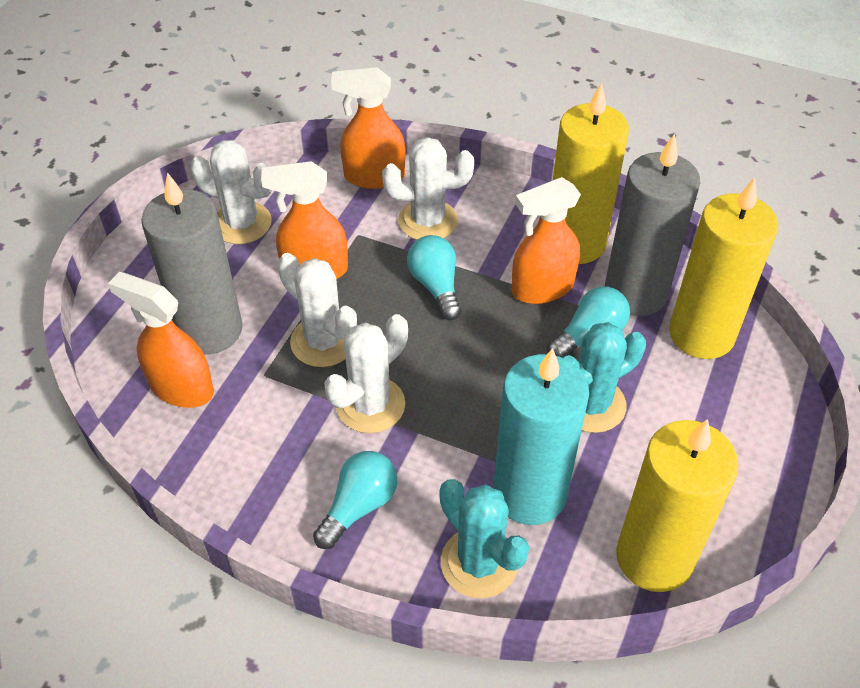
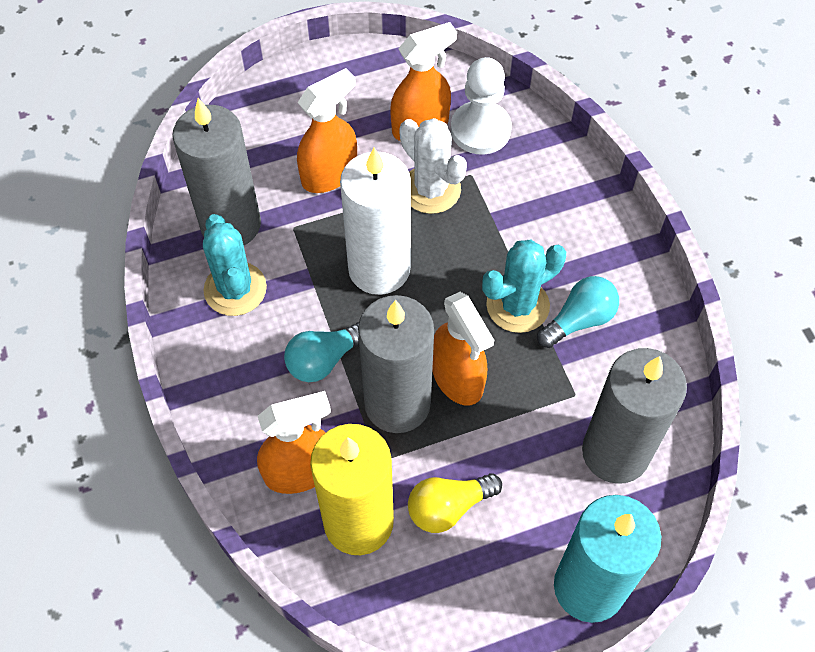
grey candle: 2 -> 3
turquoise light bulb: 3 -> 2
white cactus: 4 -> 1
white candle: 0 -> 1
white pawn: 0 -> 1
yellow candle: 3 -> 1
yellow light bulb: 0 -> 1

